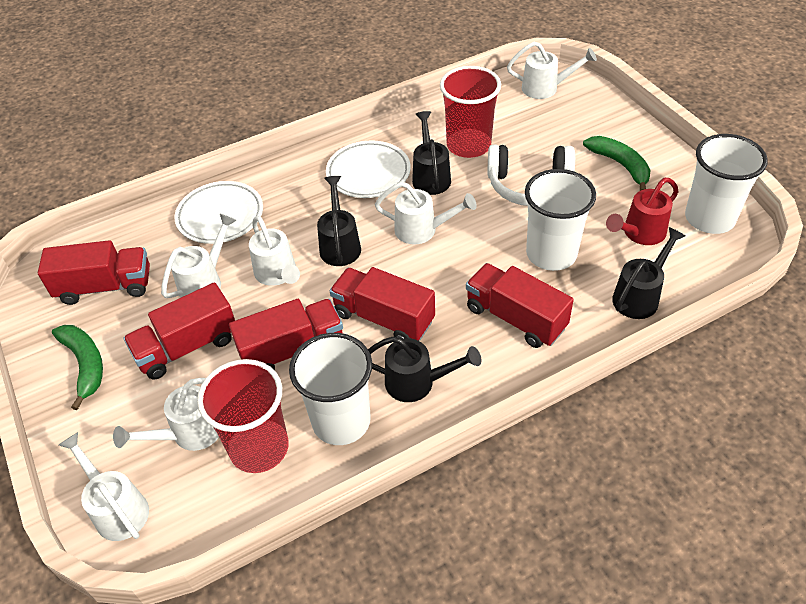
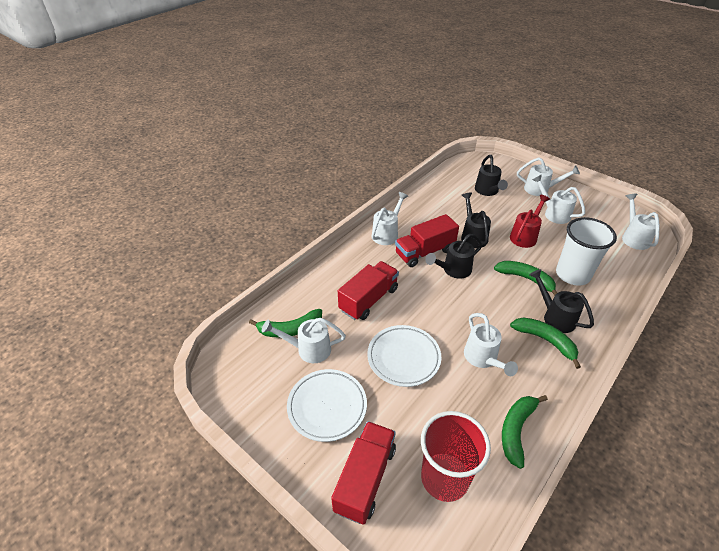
green banana: 2 -> 4
red cup: 2 -> 1
red truck: 5 -> 3
white cup: 3 -> 1
white headphones: 1 -> 0

